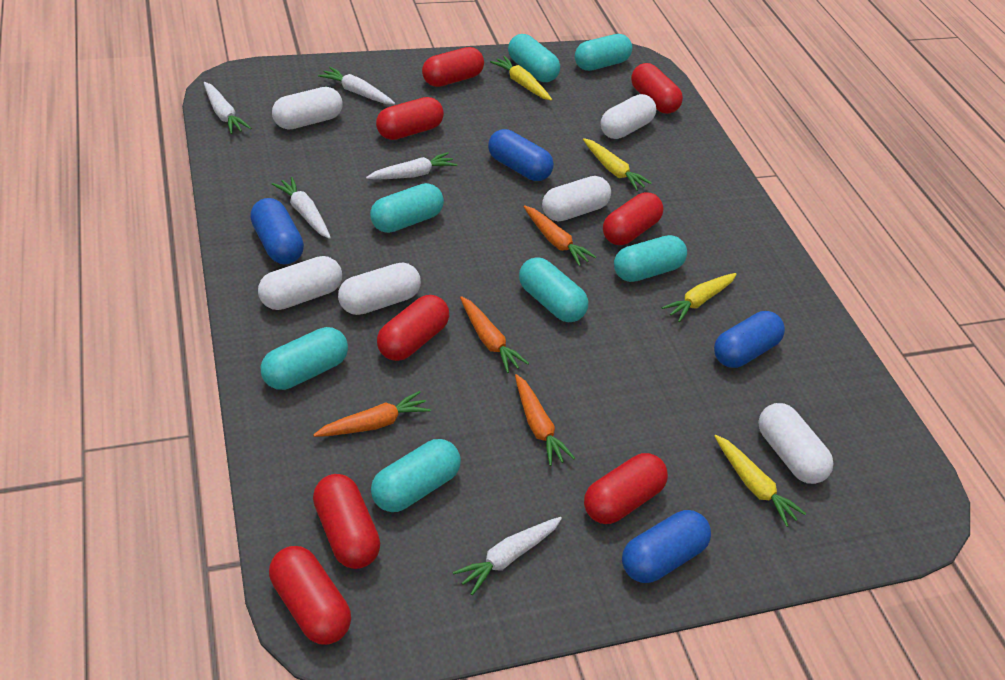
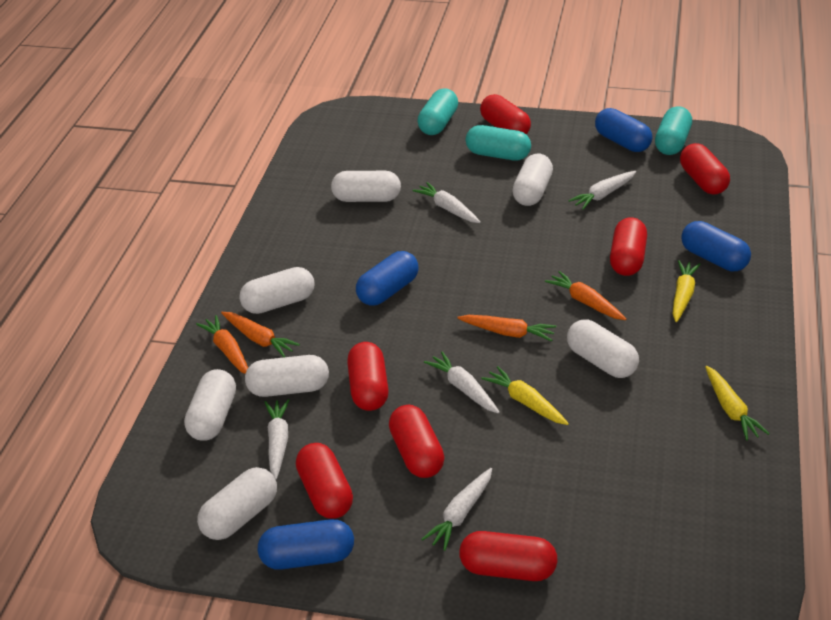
red capsule: 8 -> 7
turquoise capsule: 7 -> 3
white capsule: 6 -> 7
yellow carrot: 4 -> 3

